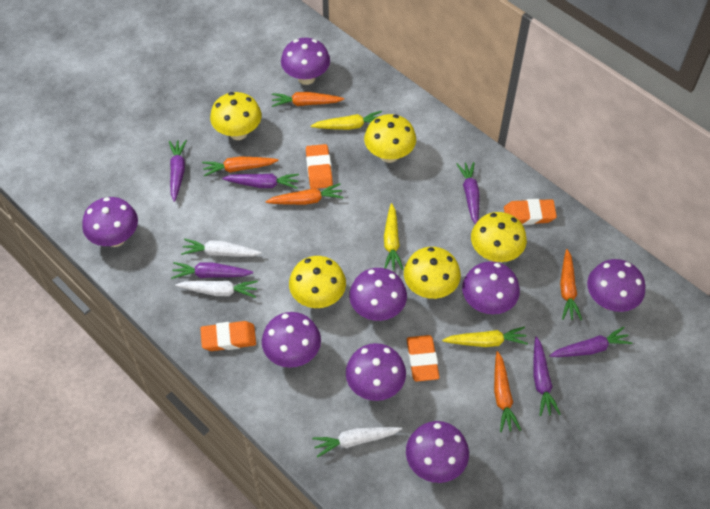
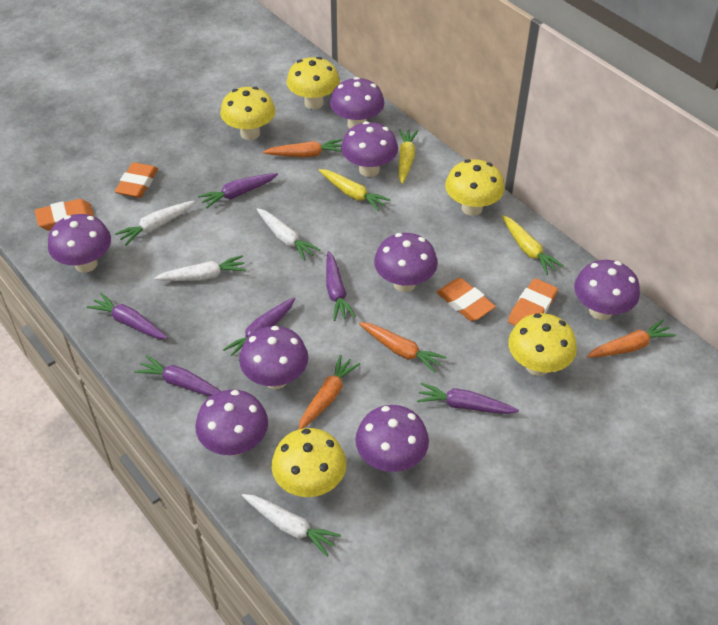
orange carrot: 5 -> 4
white carrot: 3 -> 4

